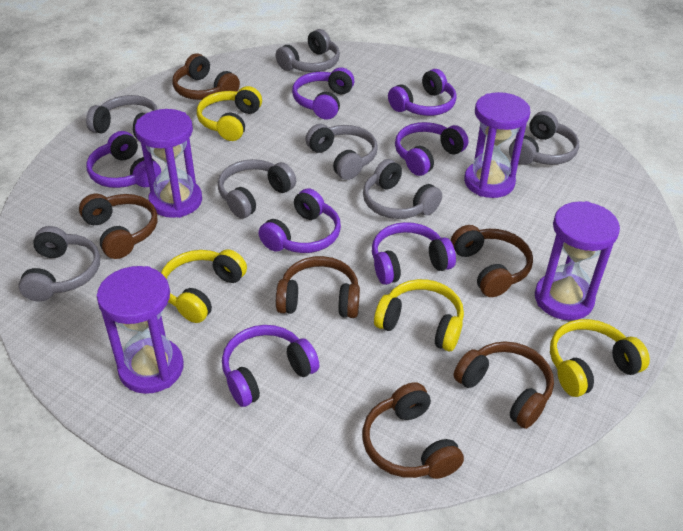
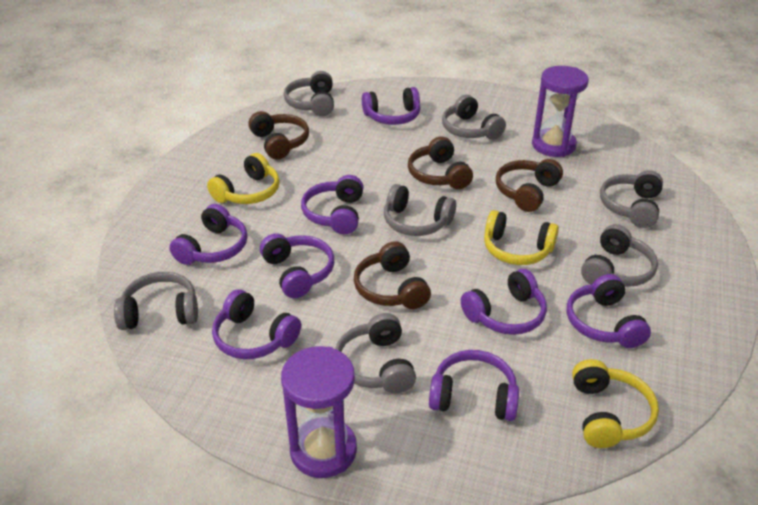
brown headphones: 6 -> 4
purple headphones: 7 -> 8
purple hourglass: 4 -> 2
yellow headphones: 4 -> 3

